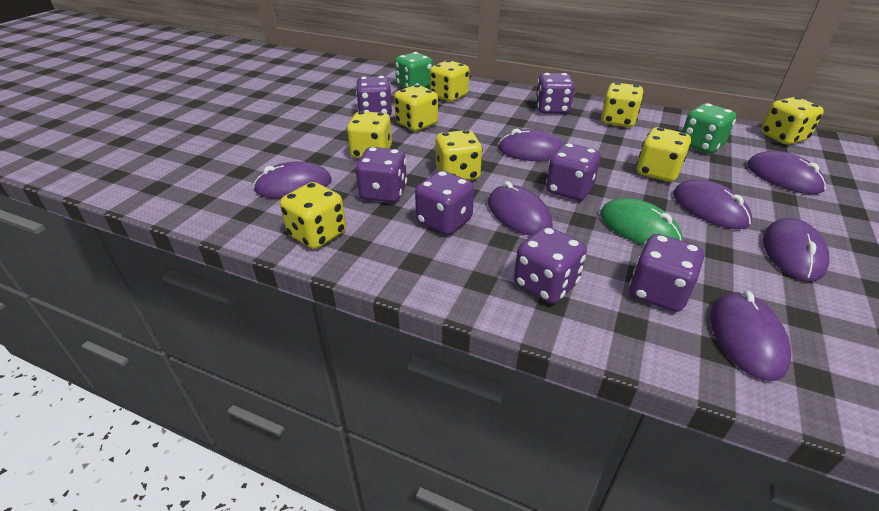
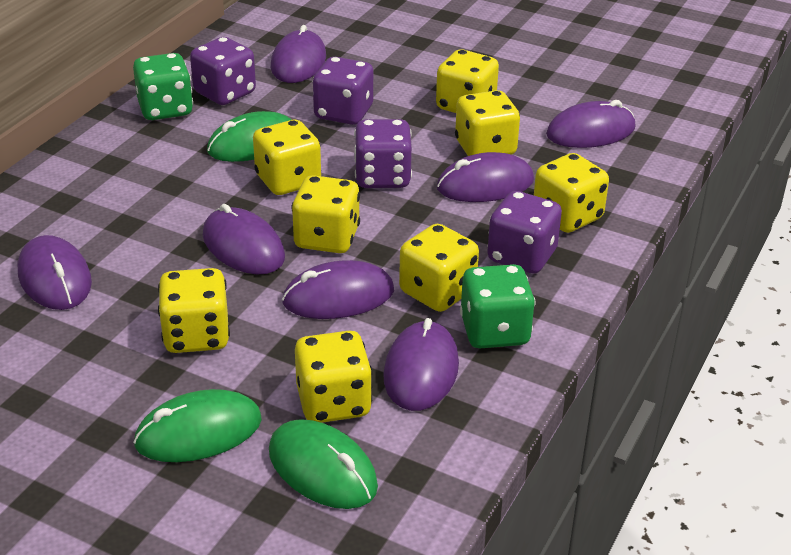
green mouse: 1 -> 3
purple dice: 7 -> 4

